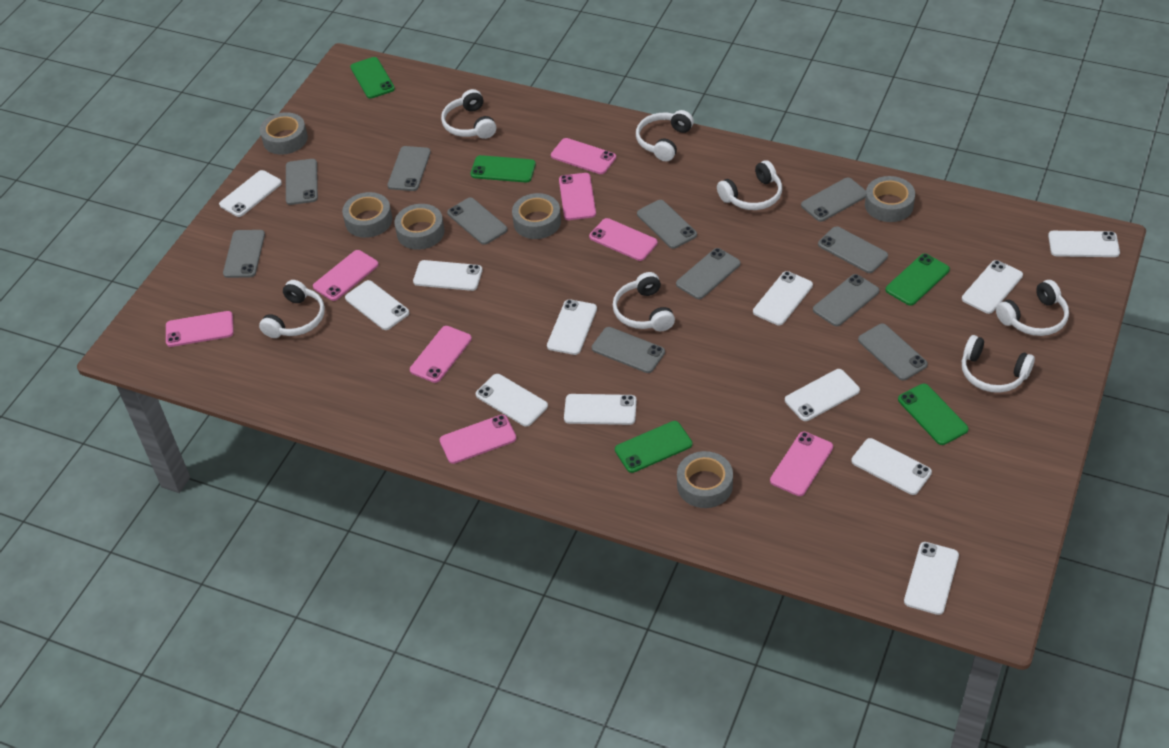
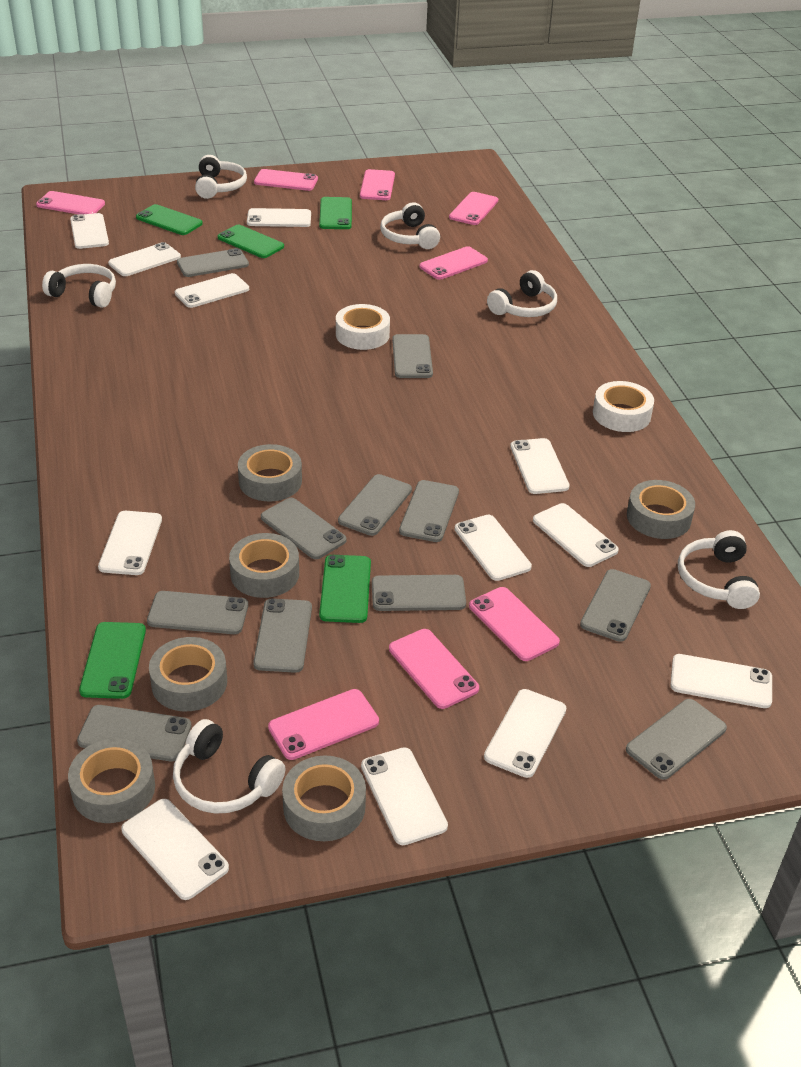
white headphones: 7 -> 6
white tape: 0 -> 2

